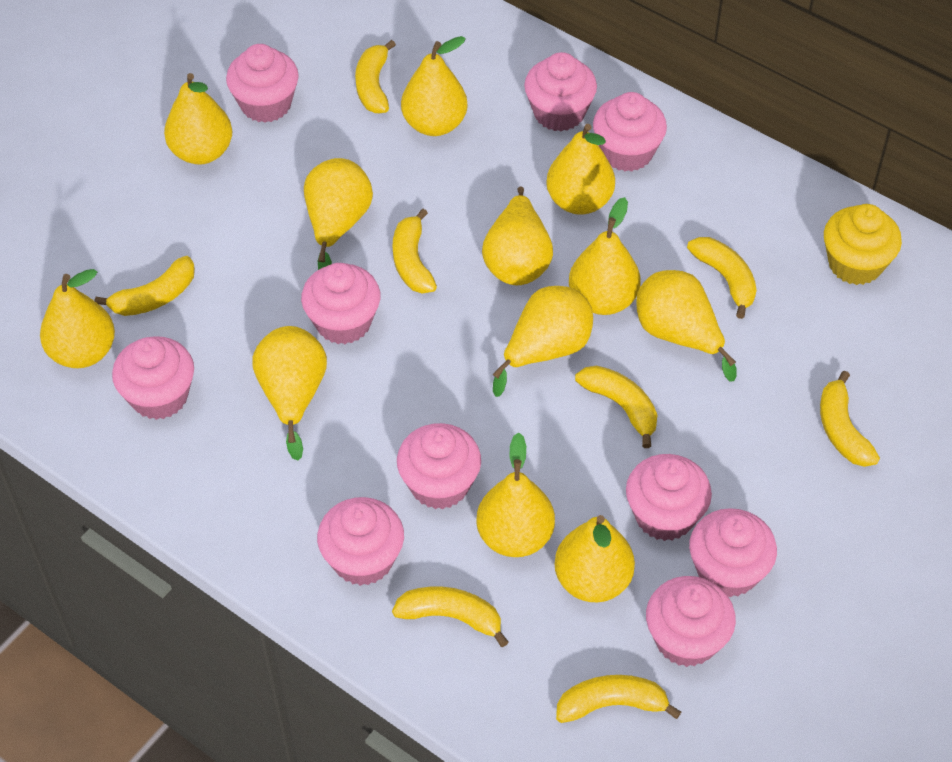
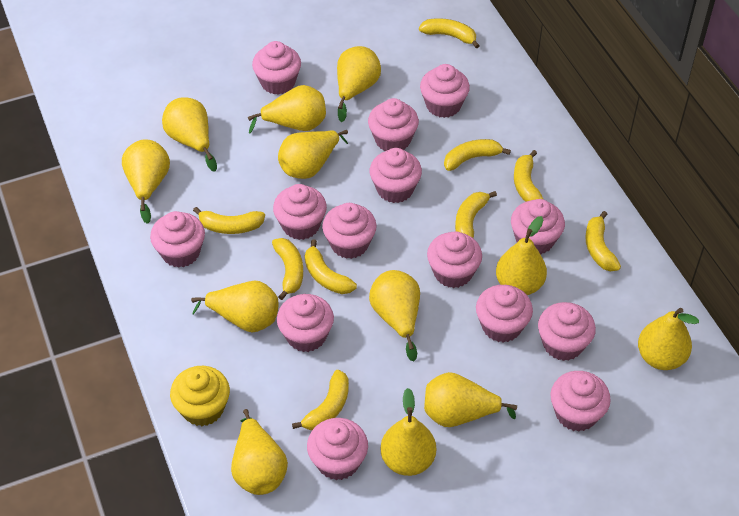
pink cupcake: 10 -> 14
yellow banana: 8 -> 9

